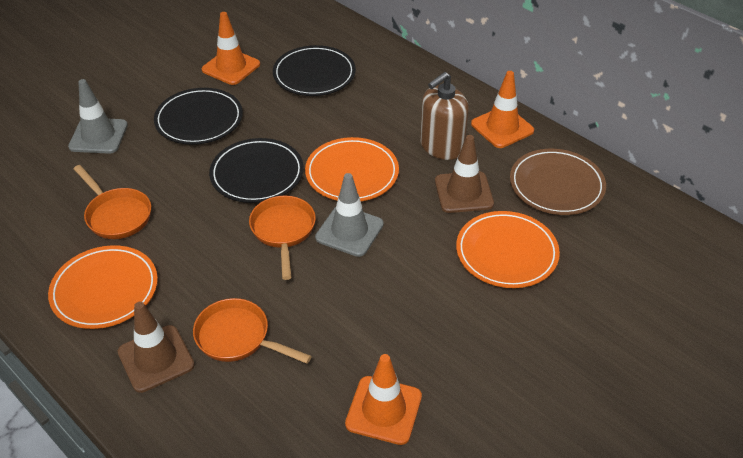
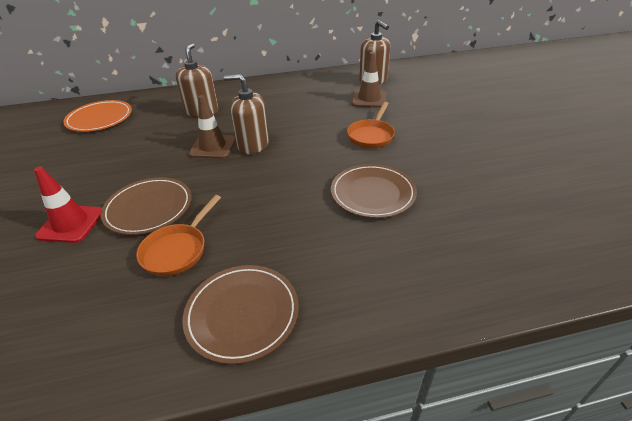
black plate: 3 -> 0
brown plate: 1 -> 3
brown soap dispenser: 1 -> 3
grey traffic cone: 2 -> 0
orange pan: 3 -> 2
orange plate: 3 -> 1
orange traffic cone: 3 -> 0
red traffic cone: 0 -> 1

